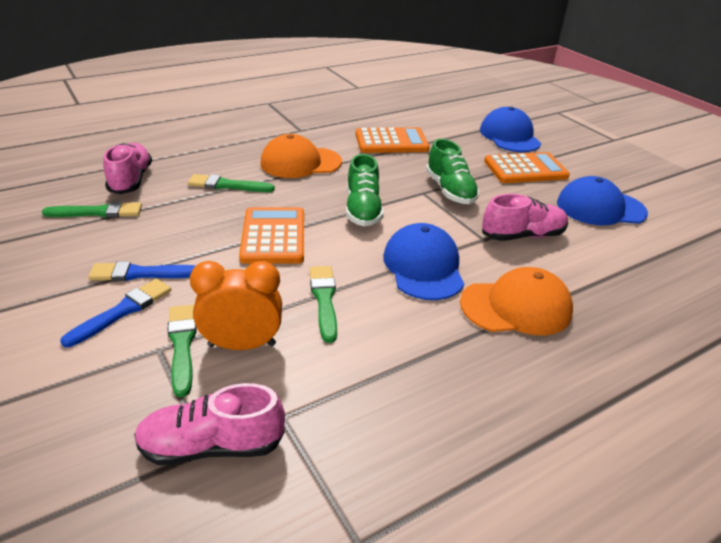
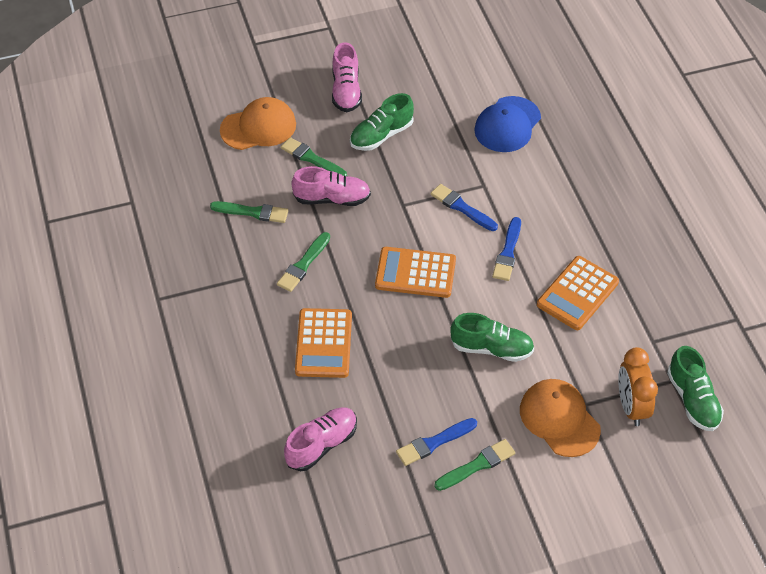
blue brush: 2 -> 3
blue cap: 3 -> 1
green shoe: 2 -> 3

